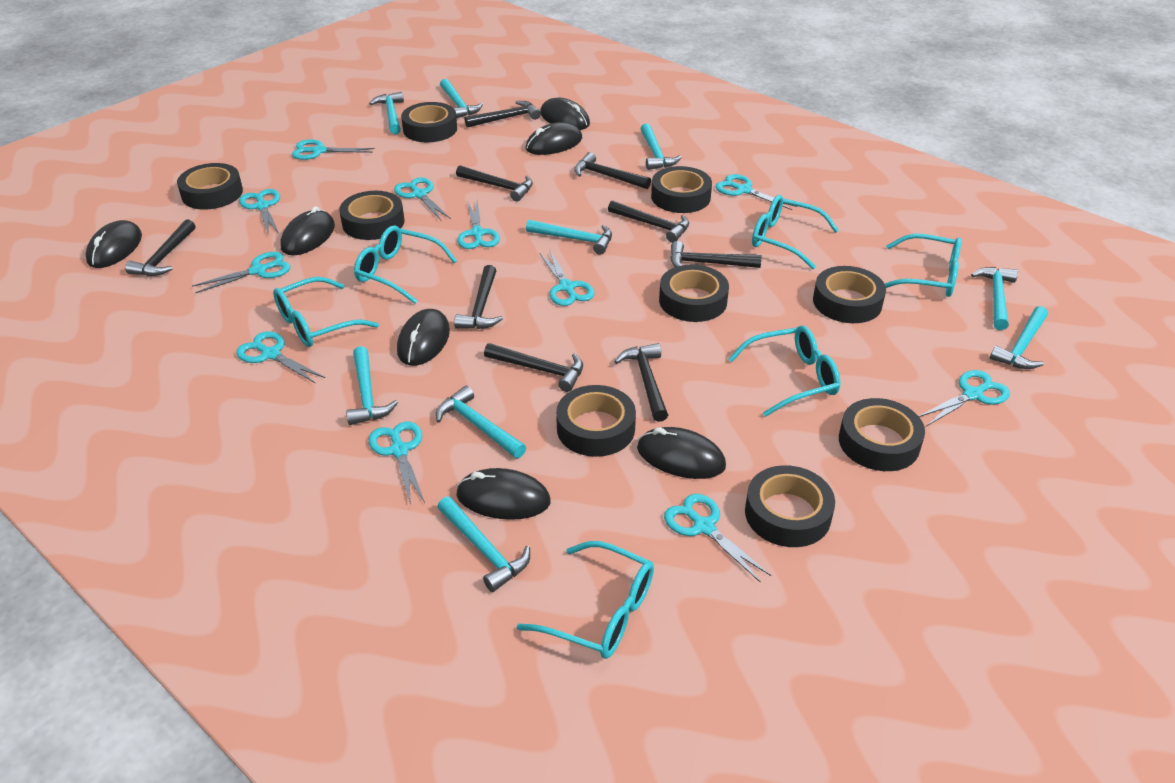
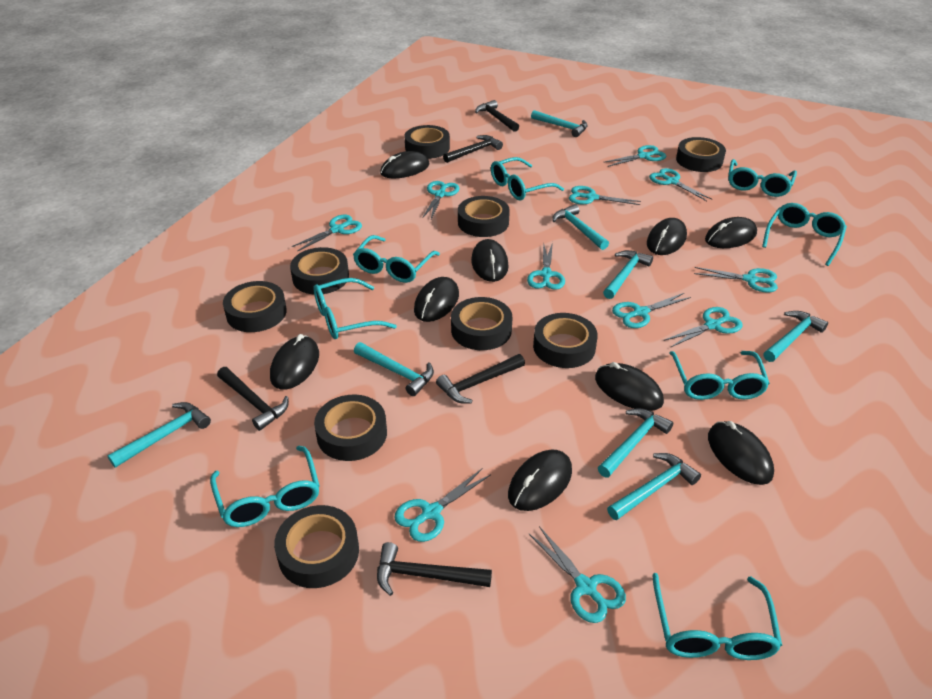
black hammer: 9 -> 5
black mouse: 7 -> 9
turquoise glasses: 6 -> 8
turquoise hammer: 9 -> 8

